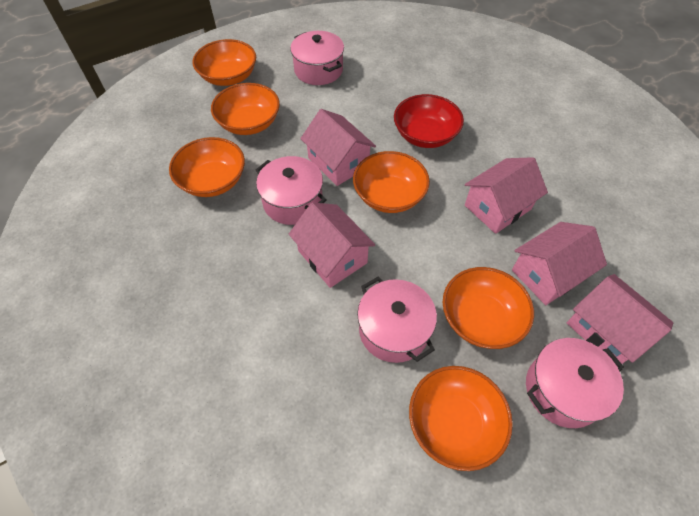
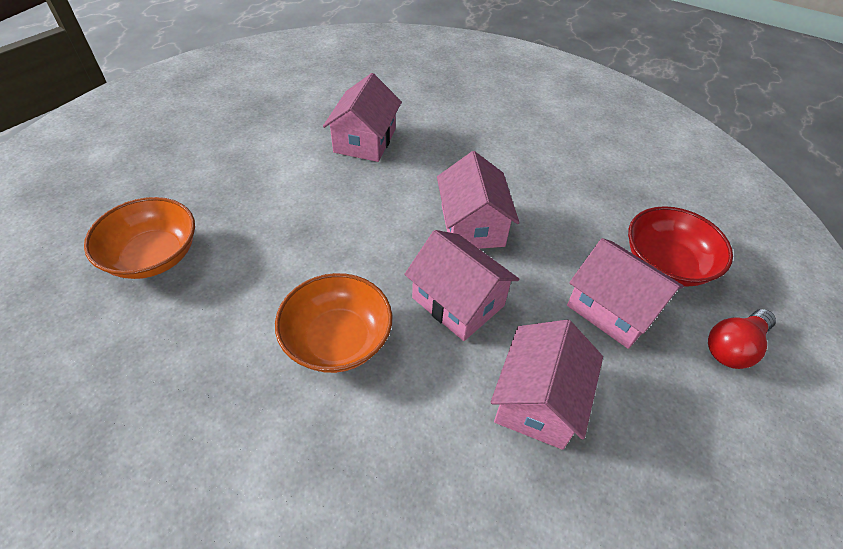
orange bowl: 6 -> 2
pink pot: 4 -> 0
red light bulb: 0 -> 1

